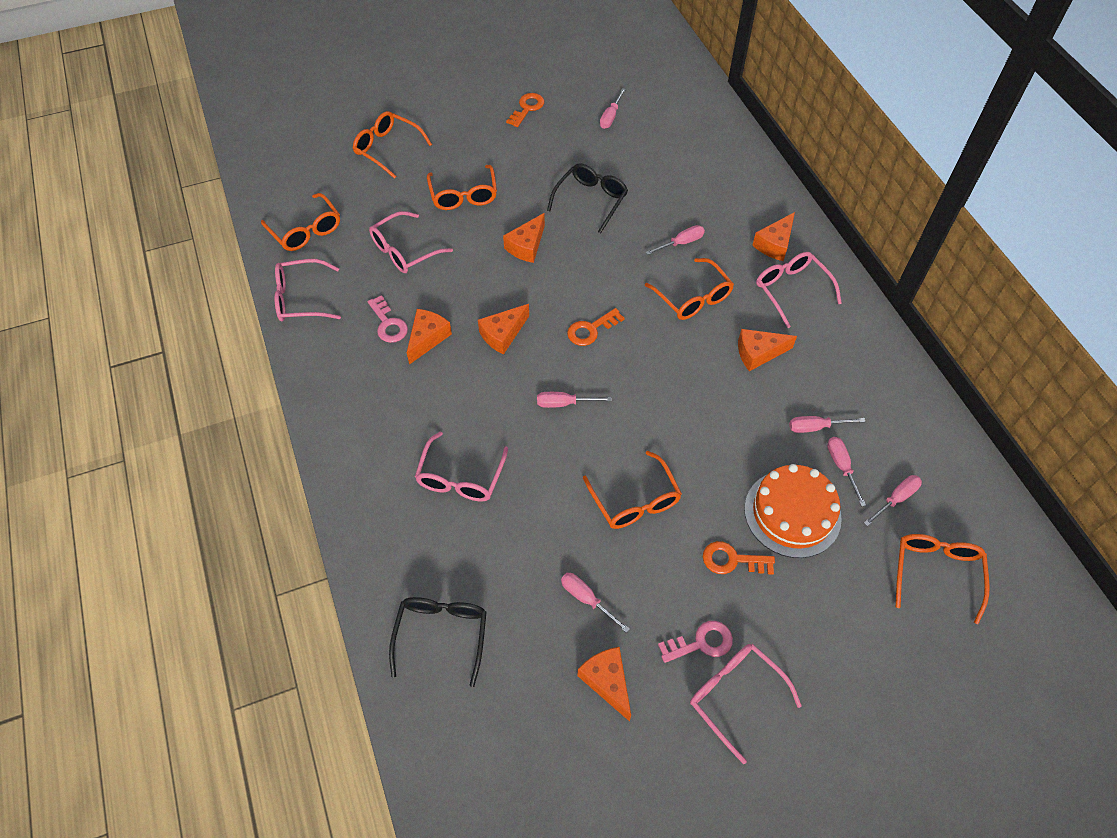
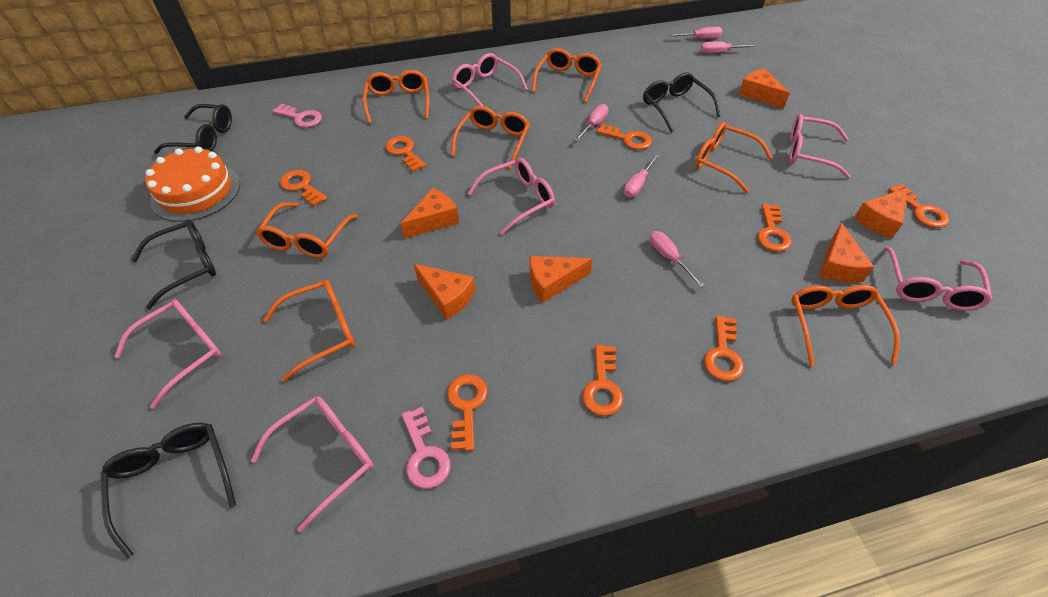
black glasses: 2 -> 4
orange glasses: 6 -> 7
orange key: 3 -> 8
pink glasses: 5 -> 6
pink screwdriver: 7 -> 5

